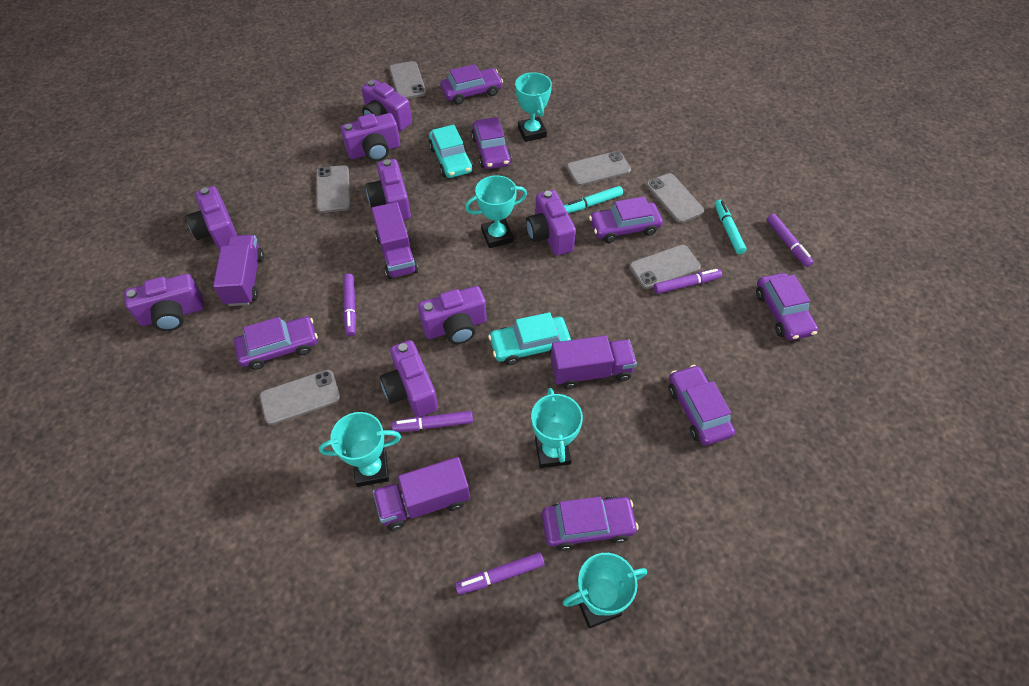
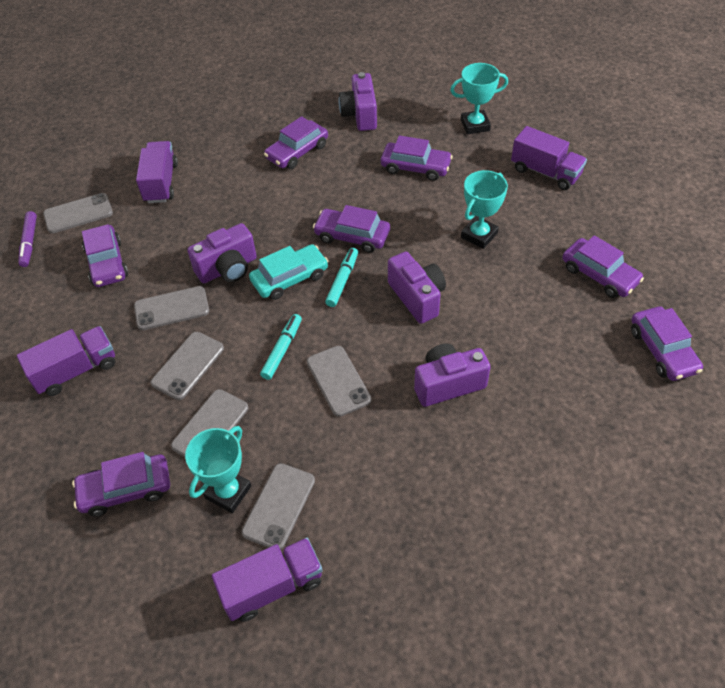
purple camera: 8 -> 4
purple marker: 5 -> 1
turquoise car: 2 -> 1
turquoise trophy: 5 -> 3

